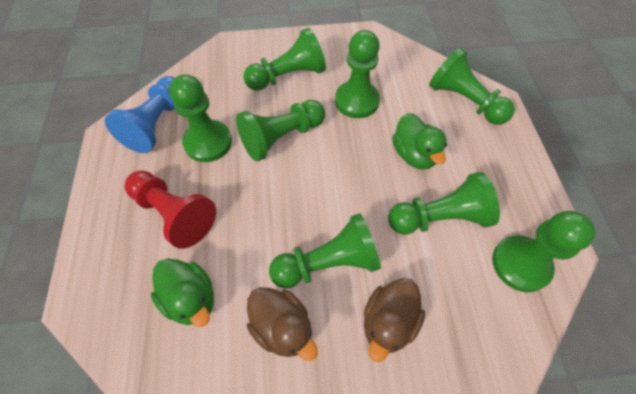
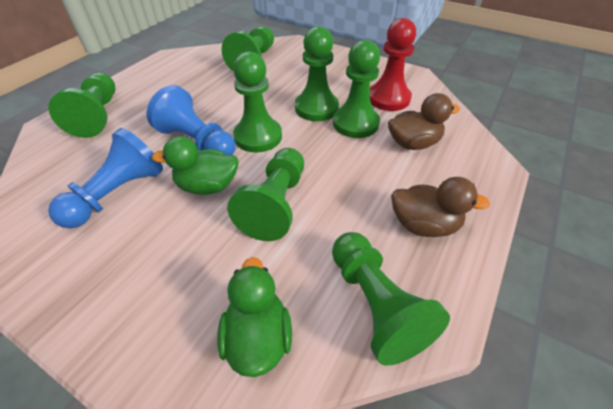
blue pawn: 1 -> 2
green pawn: 8 -> 7

